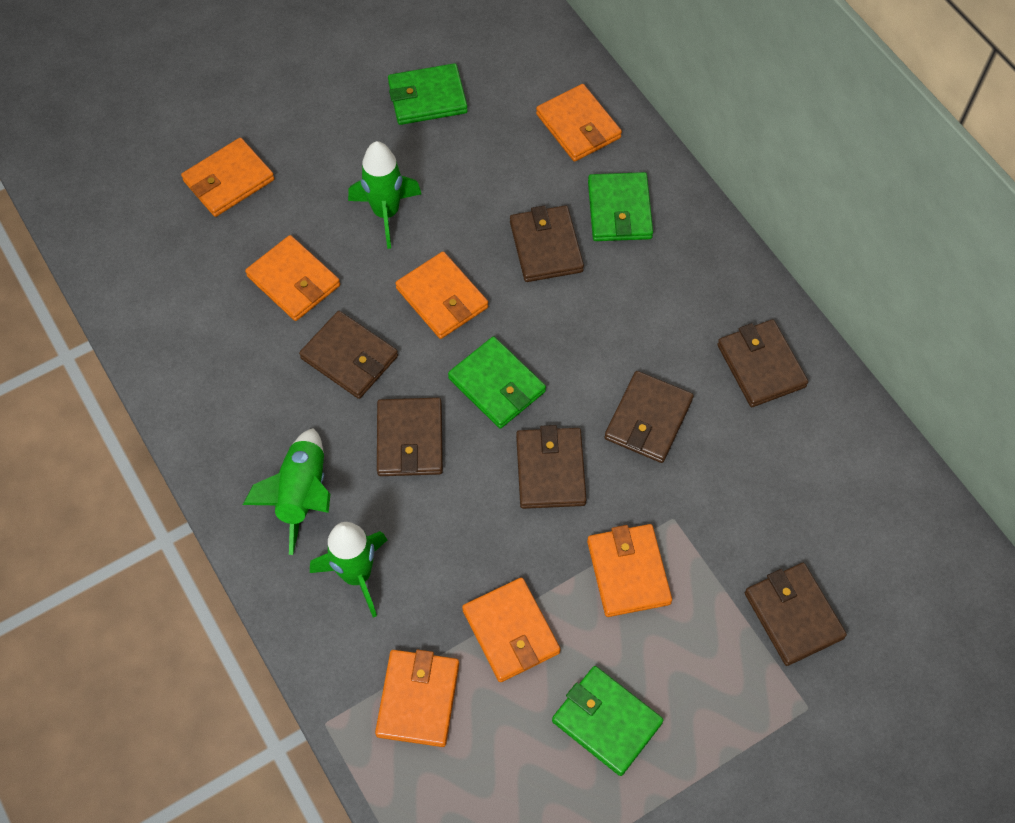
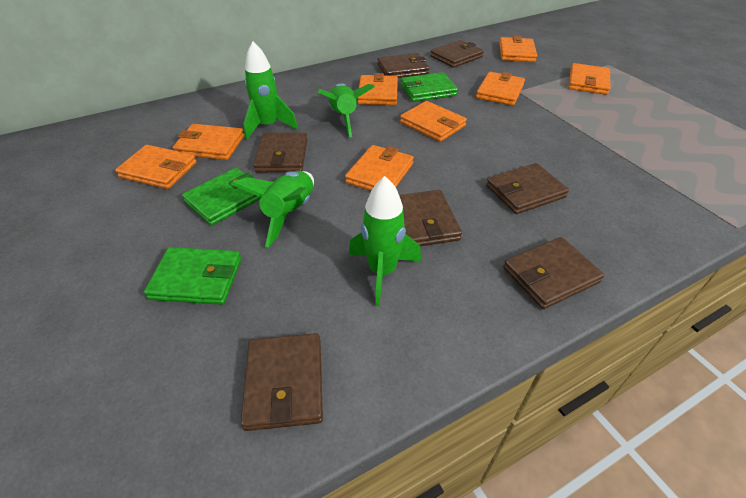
green rocket: 3 -> 4
green wallet: 4 -> 3
orange wallet: 7 -> 8

